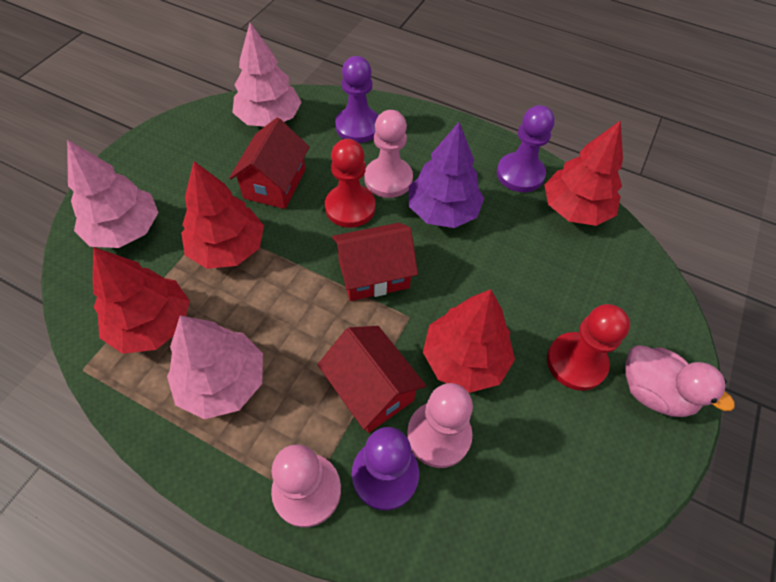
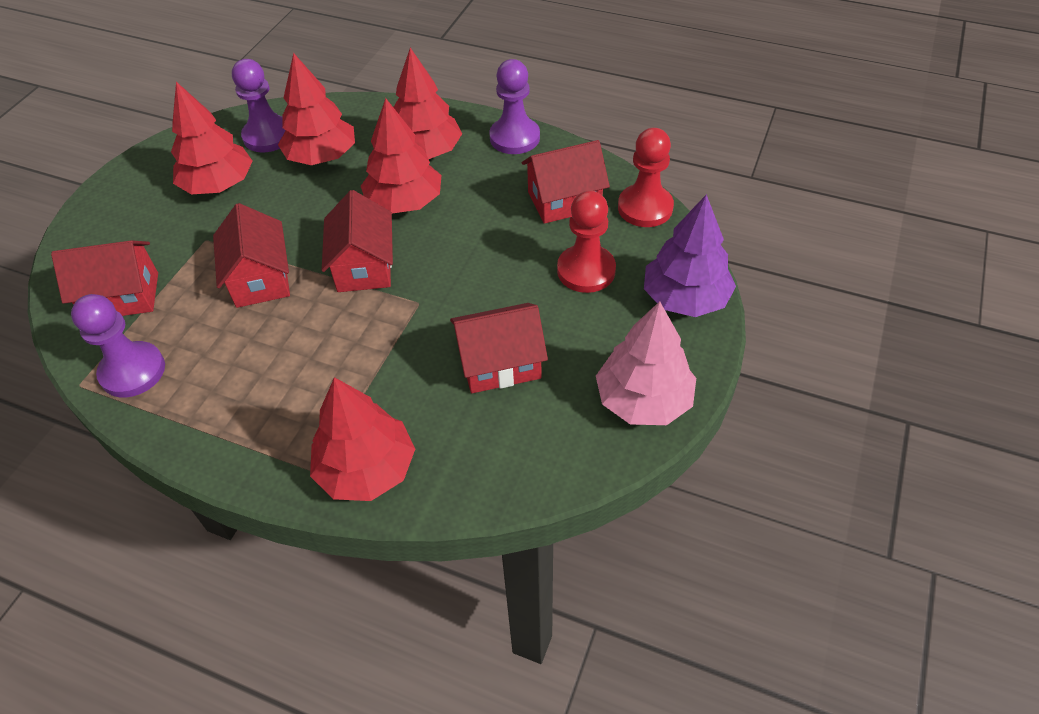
pink duck: 1 -> 0
pink pawn: 3 -> 0
pink tree: 3 -> 1
red house: 3 -> 5
red tree: 4 -> 5

